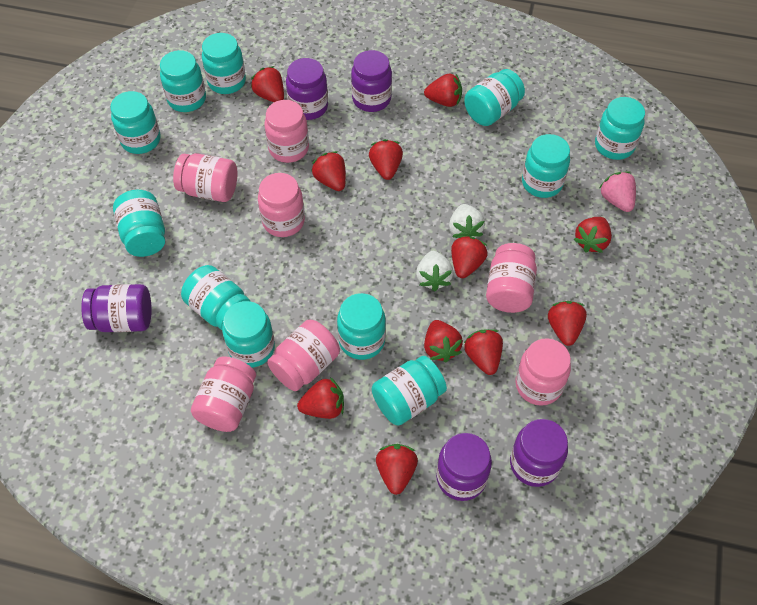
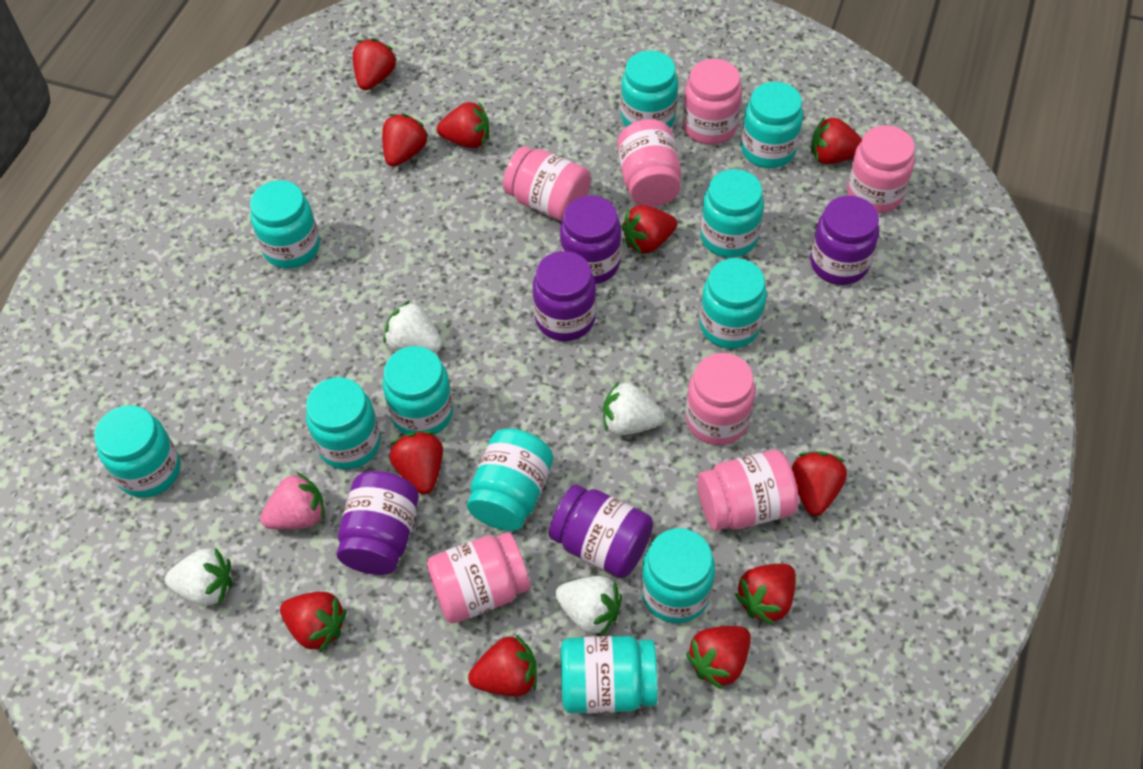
white strawberry: 2 -> 4

